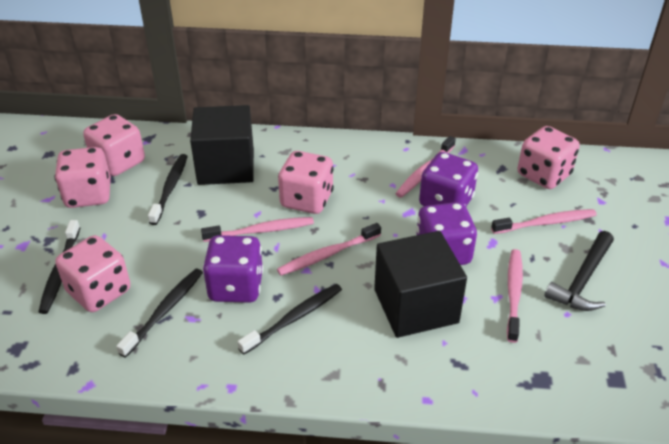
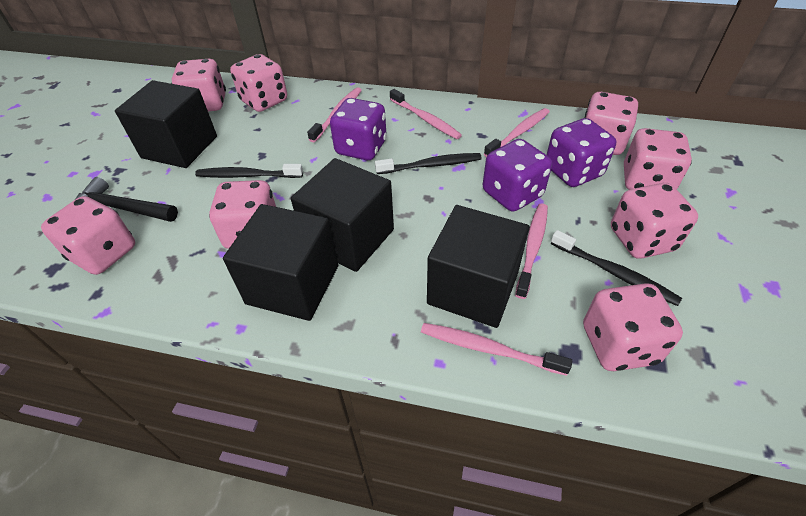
black cube: 2 -> 4
black toothbrush: 4 -> 3
pink dice: 5 -> 8

